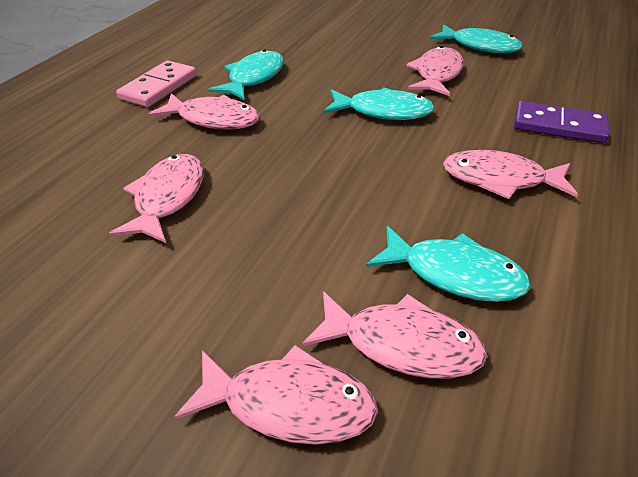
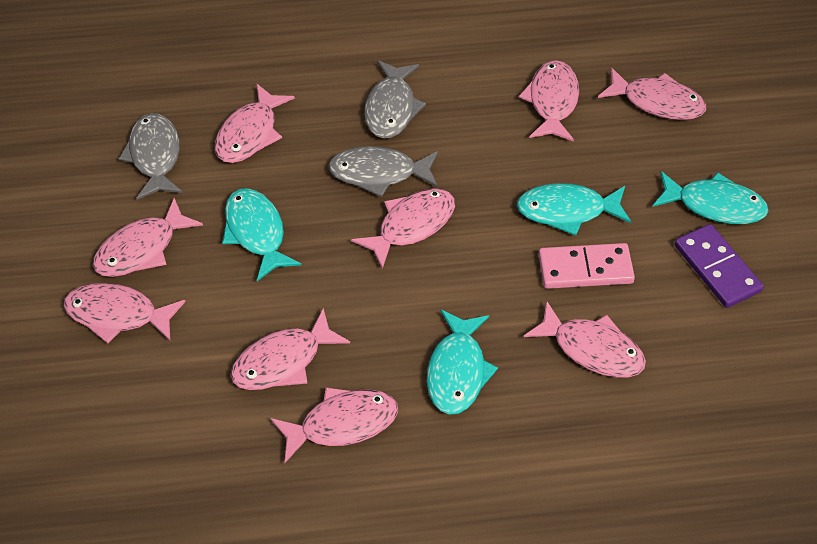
grey fish: 0 -> 3
pink fish: 6 -> 9

